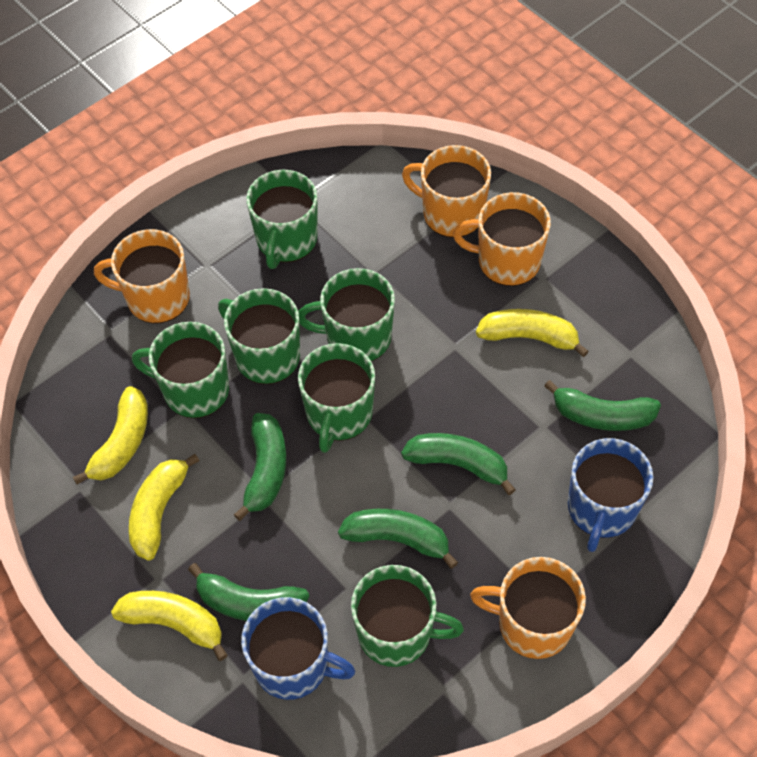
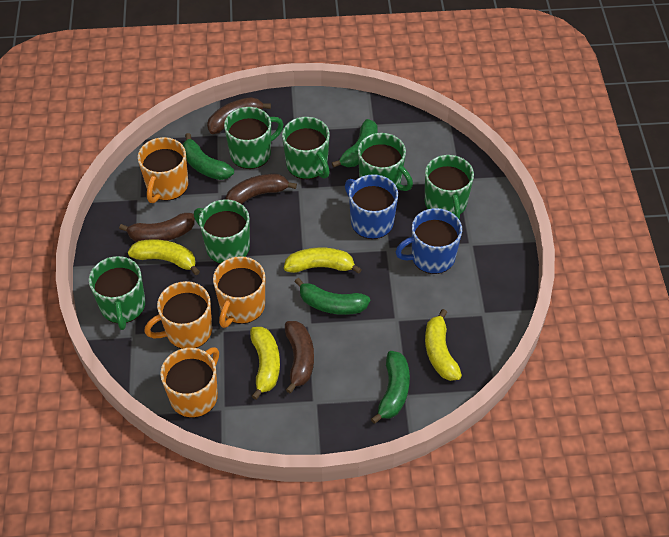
brown banana: 0 -> 4
green banana: 5 -> 4

